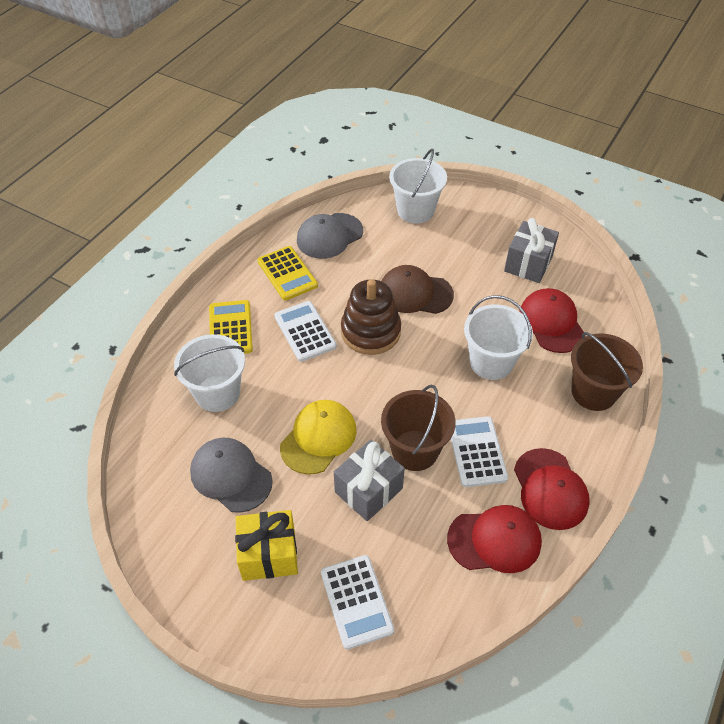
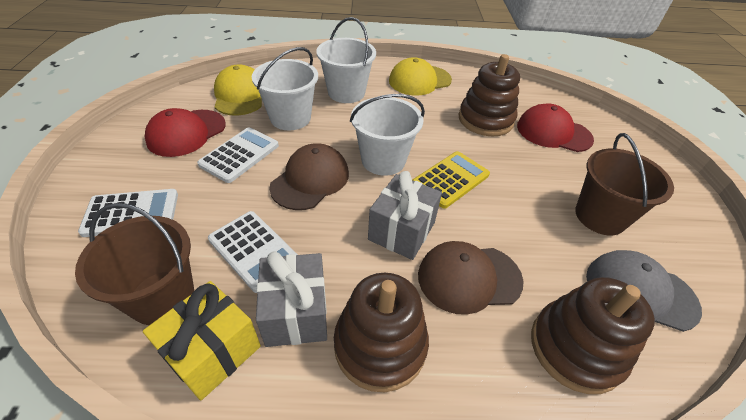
brown cap: 1 -> 2
brown stacking toy: 1 -> 3
grey cap: 2 -> 1
red cap: 3 -> 2
yellow calculator: 2 -> 1
yellow cap: 1 -> 2

